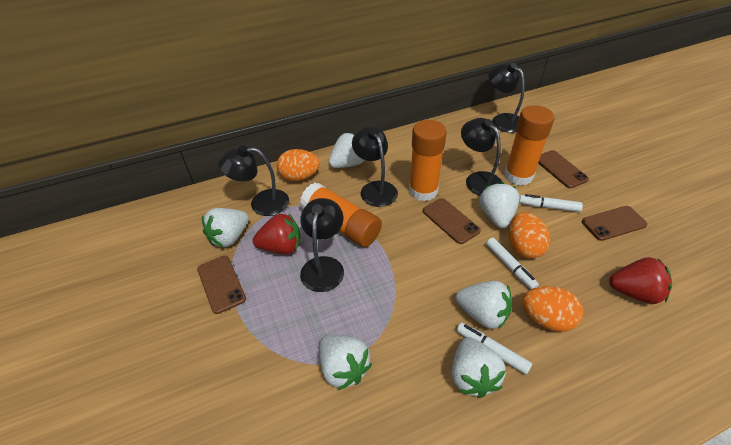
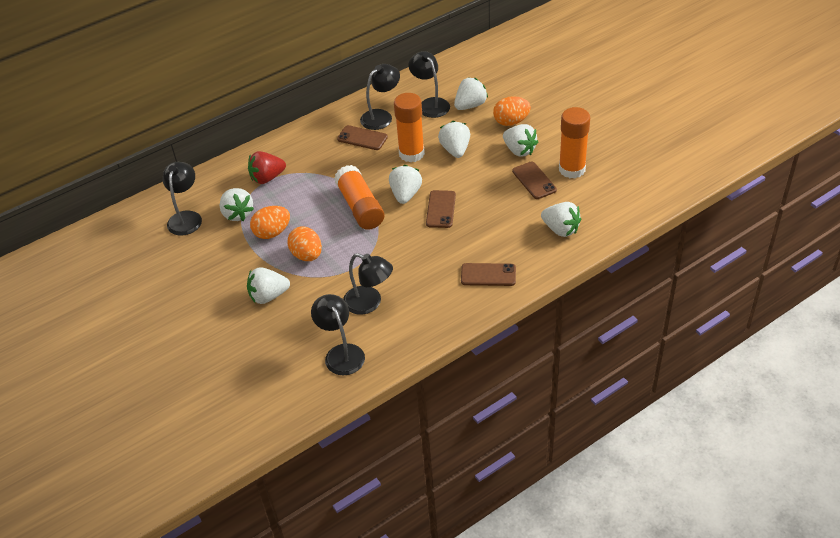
red strawberry: 2 -> 1
white marker: 3 -> 0
white strawberry: 6 -> 7

